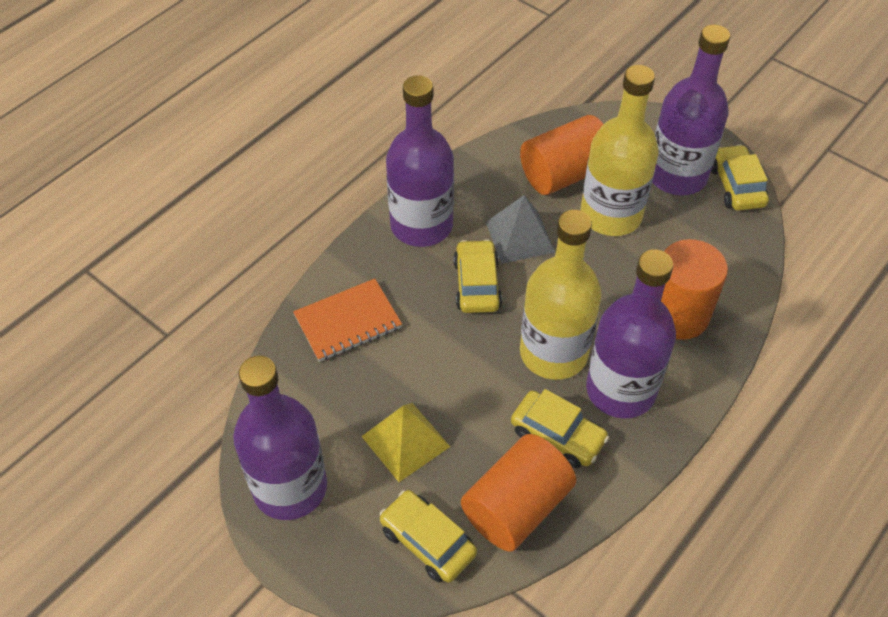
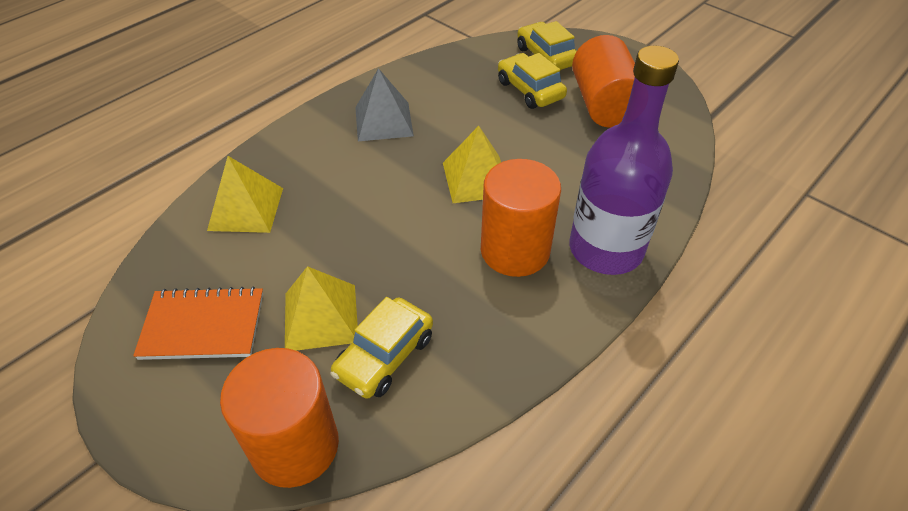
purple bottle: 4 -> 1
yellow bottle: 2 -> 0
yellow car: 4 -> 3
yellow pyramid: 1 -> 3

